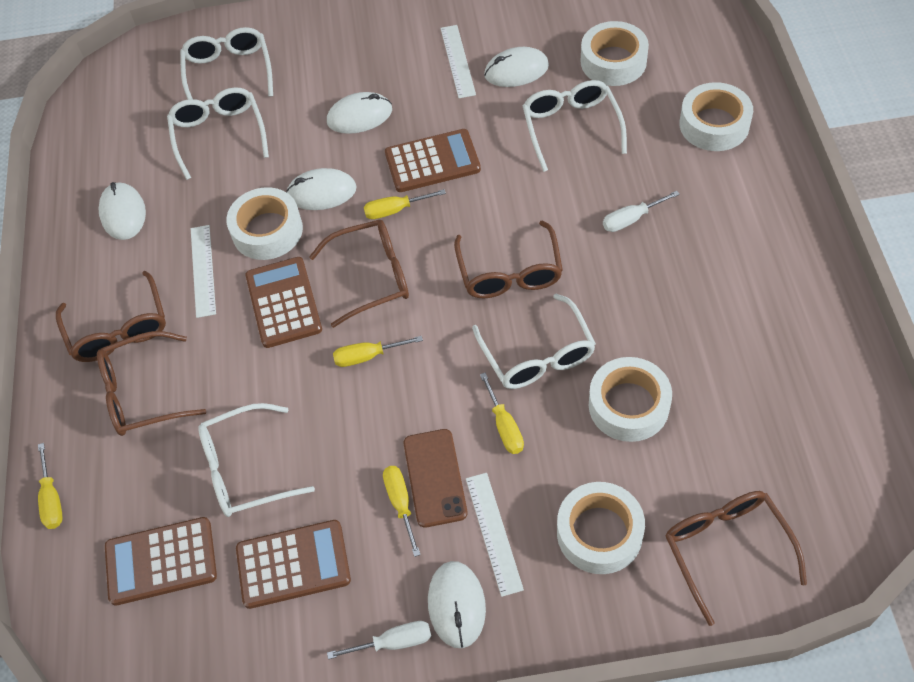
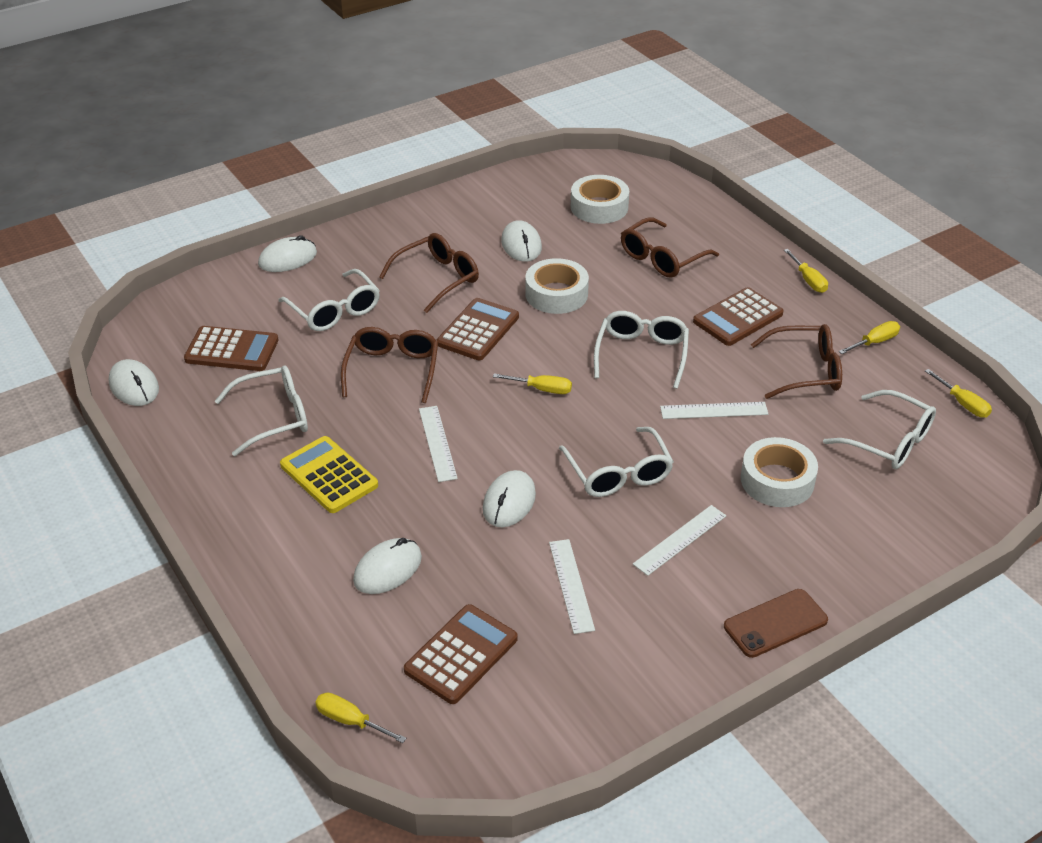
brown glasses: 5 -> 4
white ruler: 3 -> 4
white screwdriver: 2 -> 0
white tape: 5 -> 3
yellow calculator: 0 -> 1

